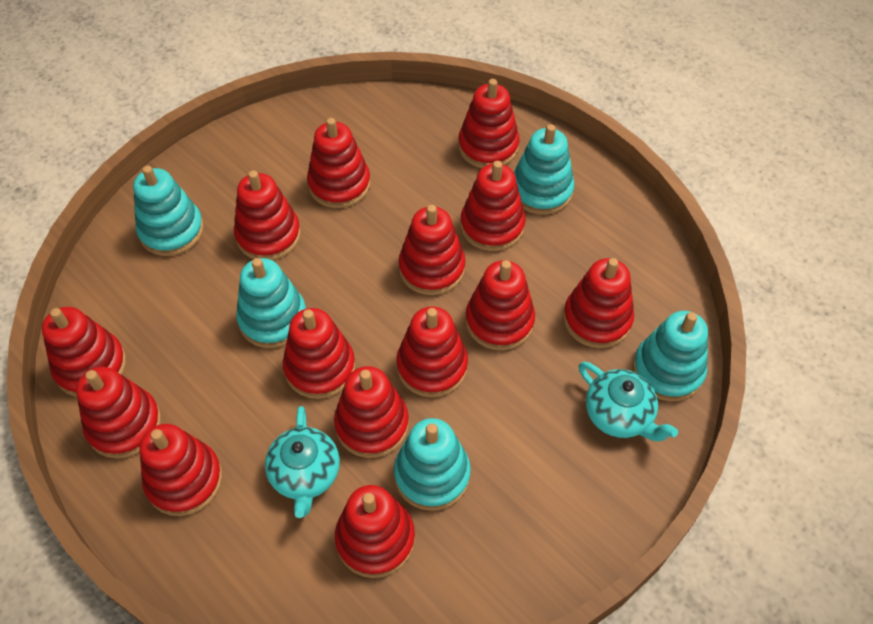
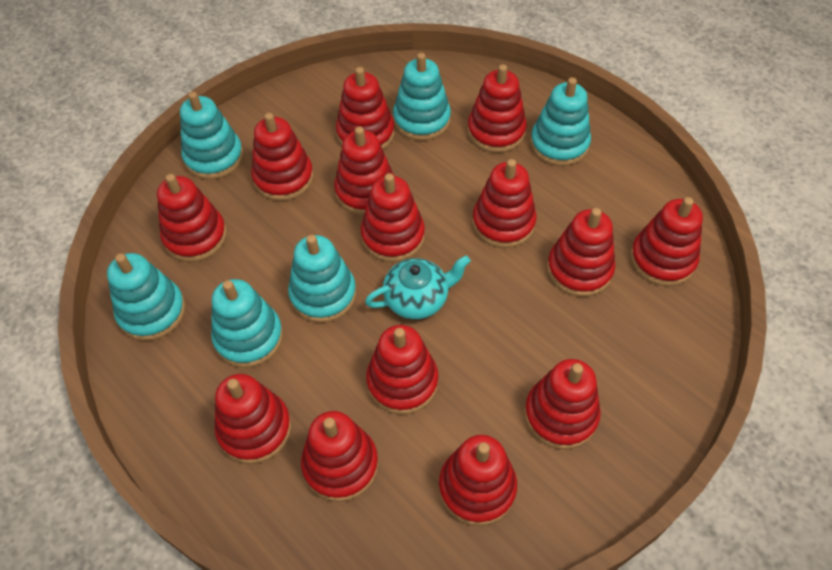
turquoise stacking toy: 5 -> 6
turquoise teapot: 2 -> 1

